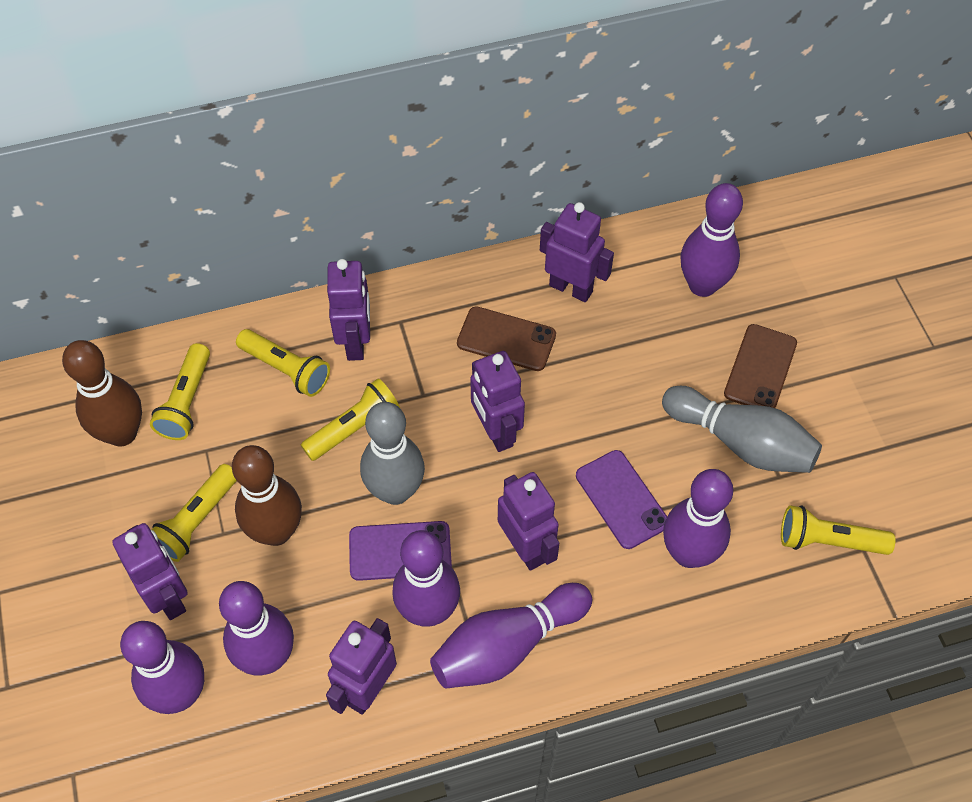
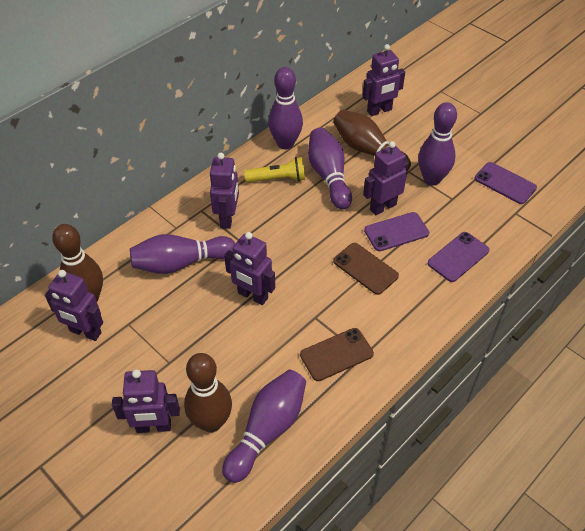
brown bowling pin: 2 -> 3
grey bowling pin: 2 -> 0
purple bowling pin: 6 -> 5
purple phone: 2 -> 3
yellow flashlight: 5 -> 1

